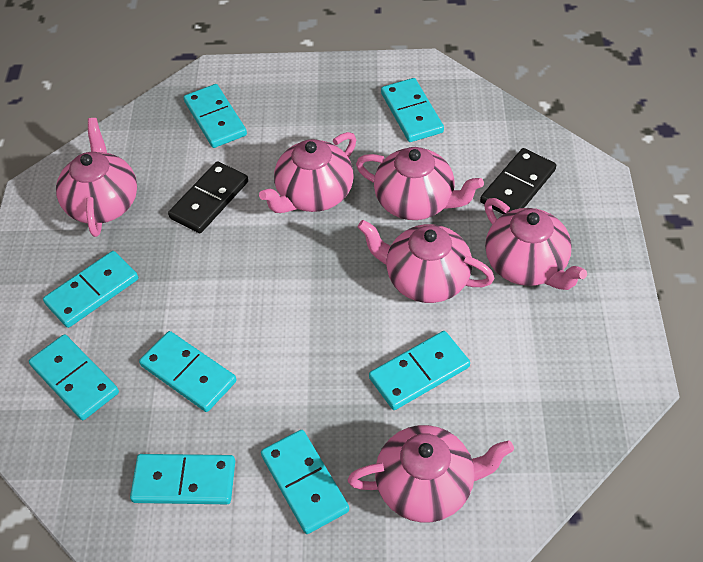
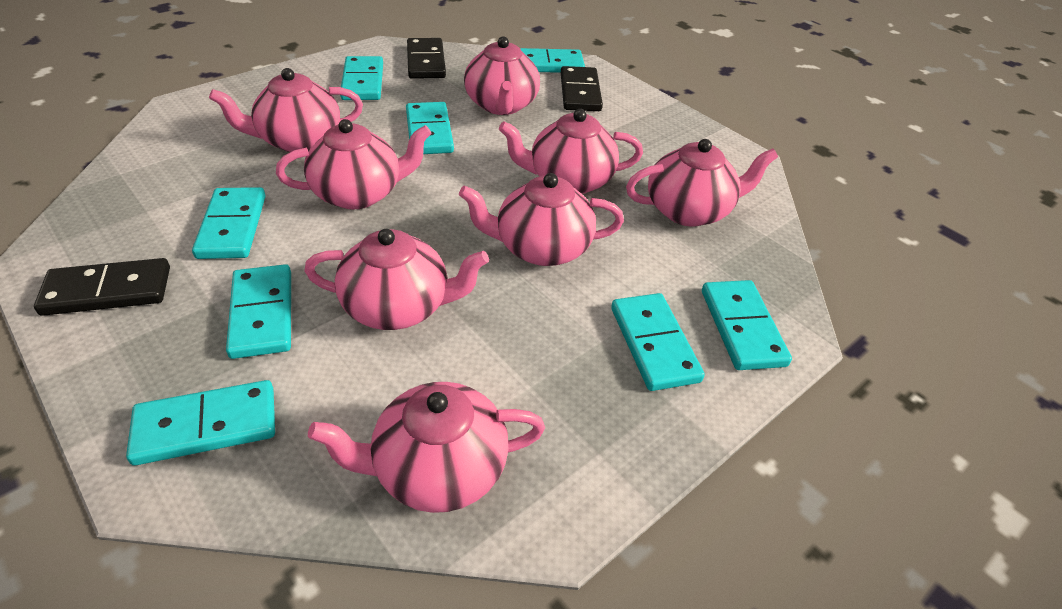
black domino: 2 -> 3
pink teapot: 6 -> 8

